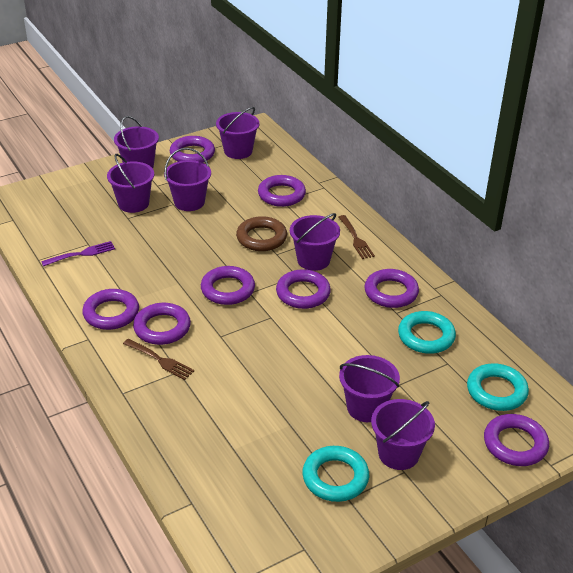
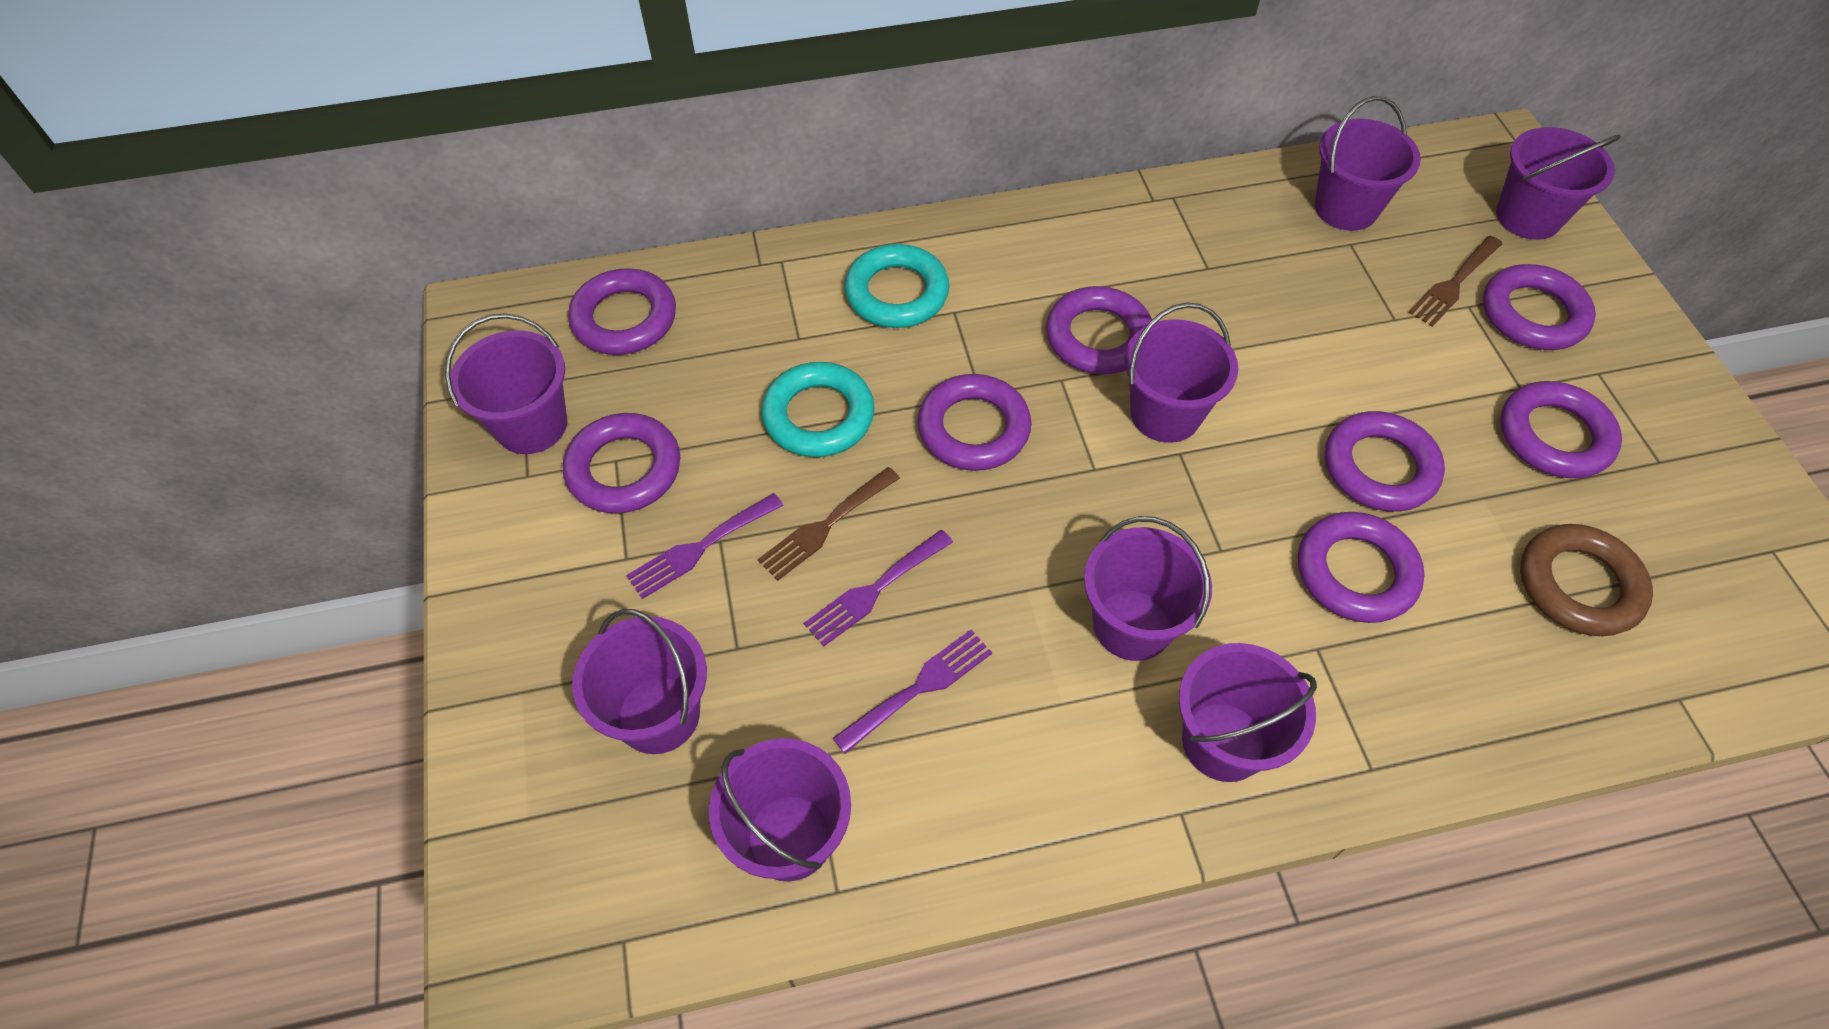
purple bucket: 7 -> 8
purple fork: 1 -> 3
turquoise ring: 3 -> 2

